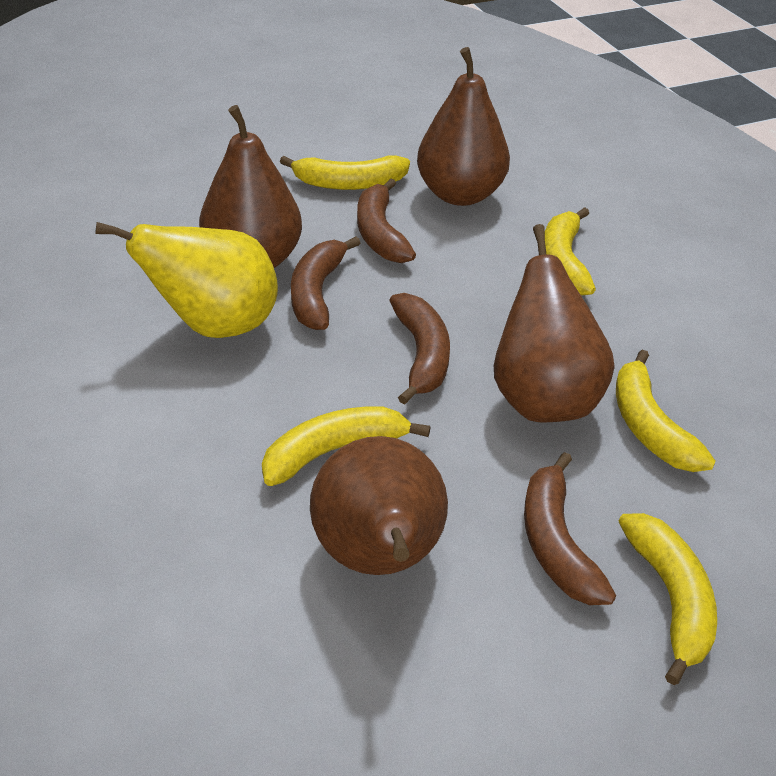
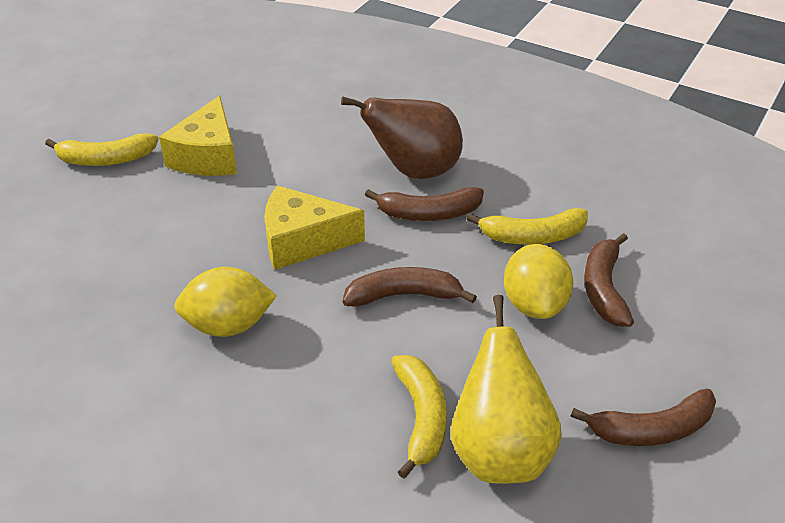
brown pear: 4 -> 1
yellow banana: 5 -> 3
yellow cheese: 0 -> 2
yellow lemon: 0 -> 2

